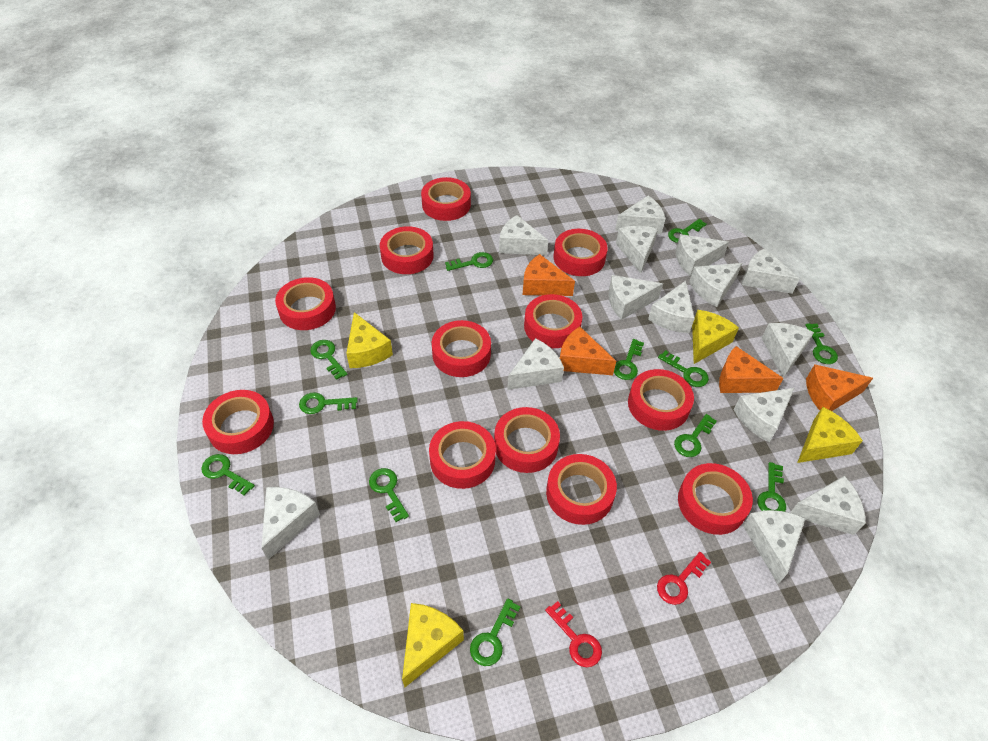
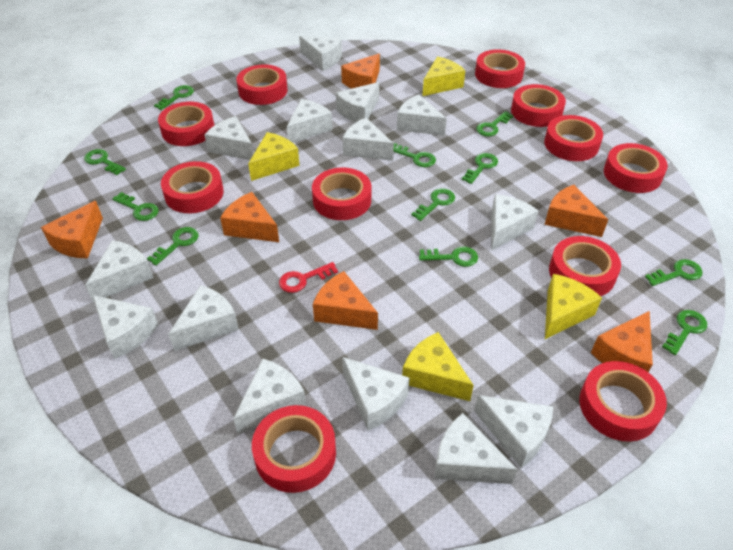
green key: 12 -> 11
orange cheese: 4 -> 6
red key: 2 -> 1
red tape: 12 -> 11

